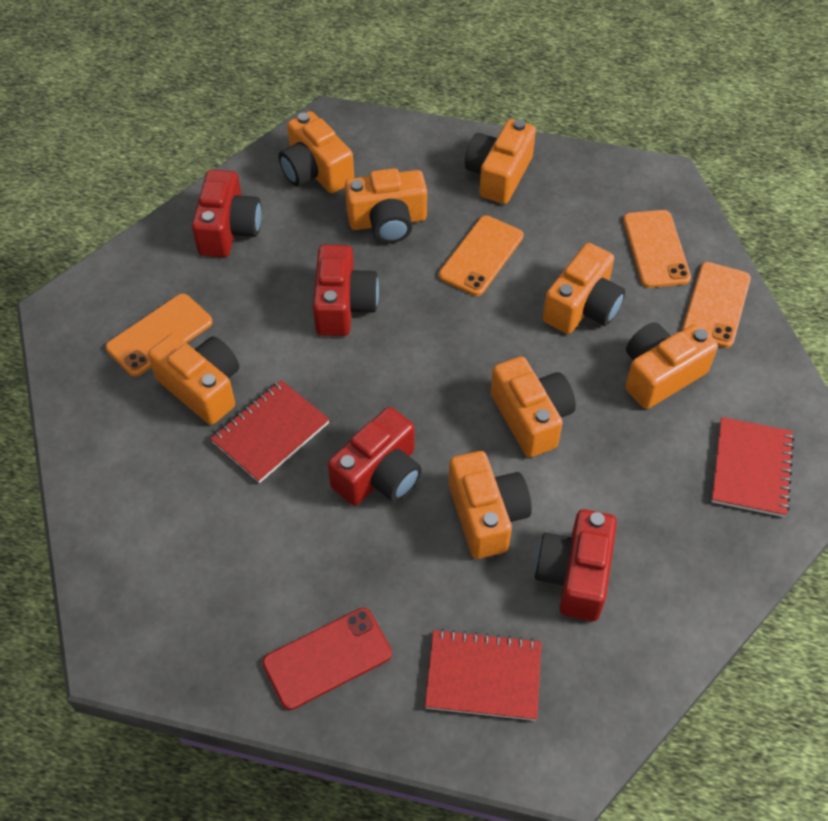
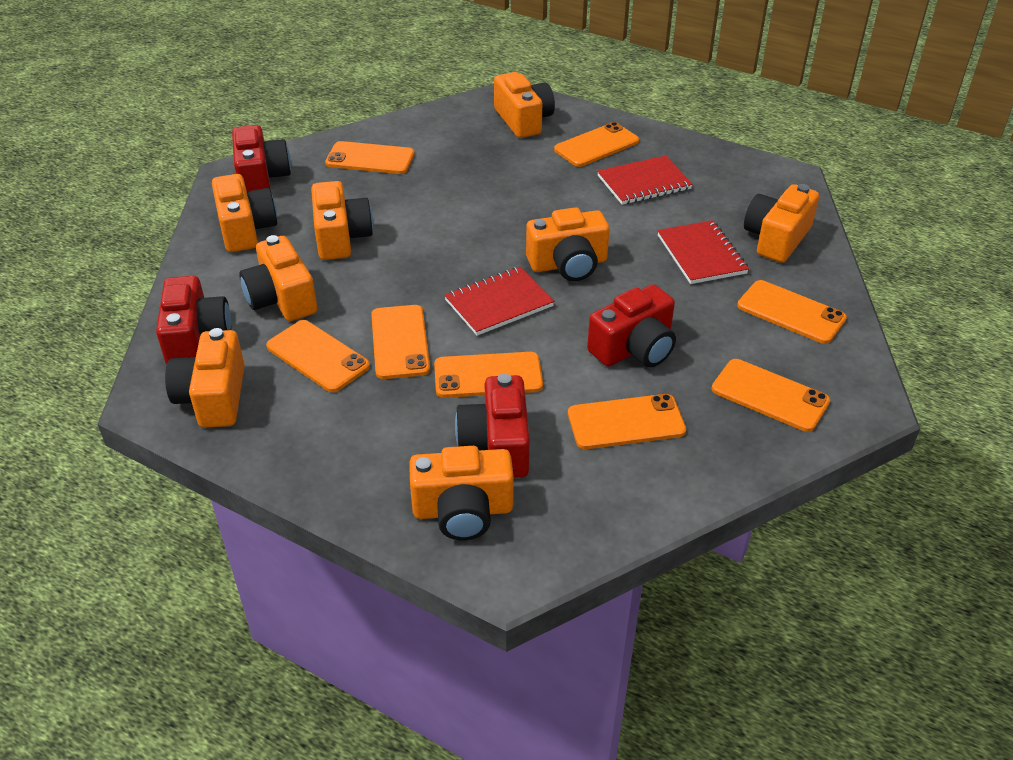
orange phone: 4 -> 8
red phone: 1 -> 0

